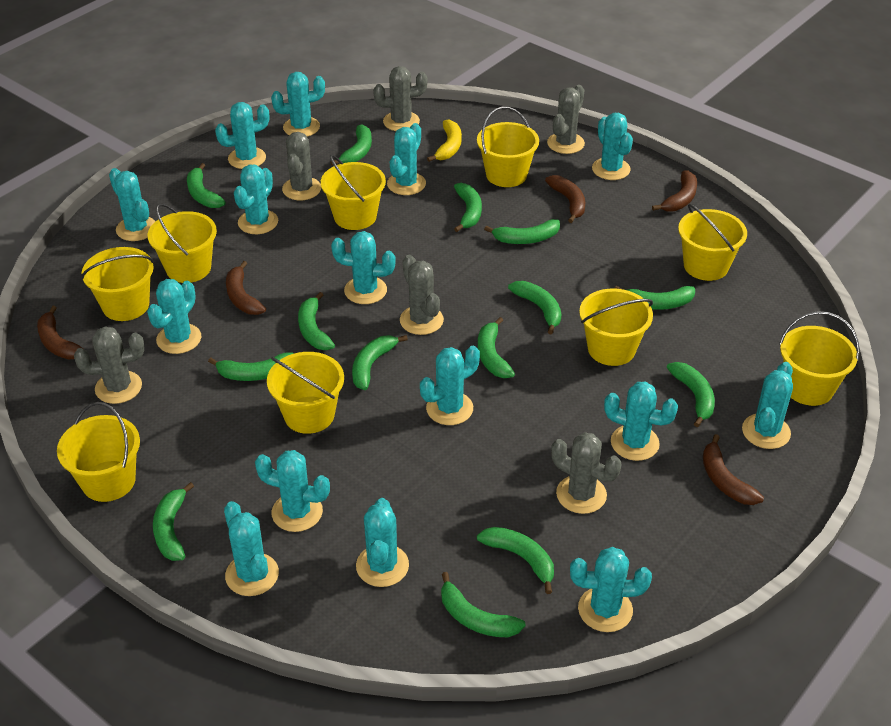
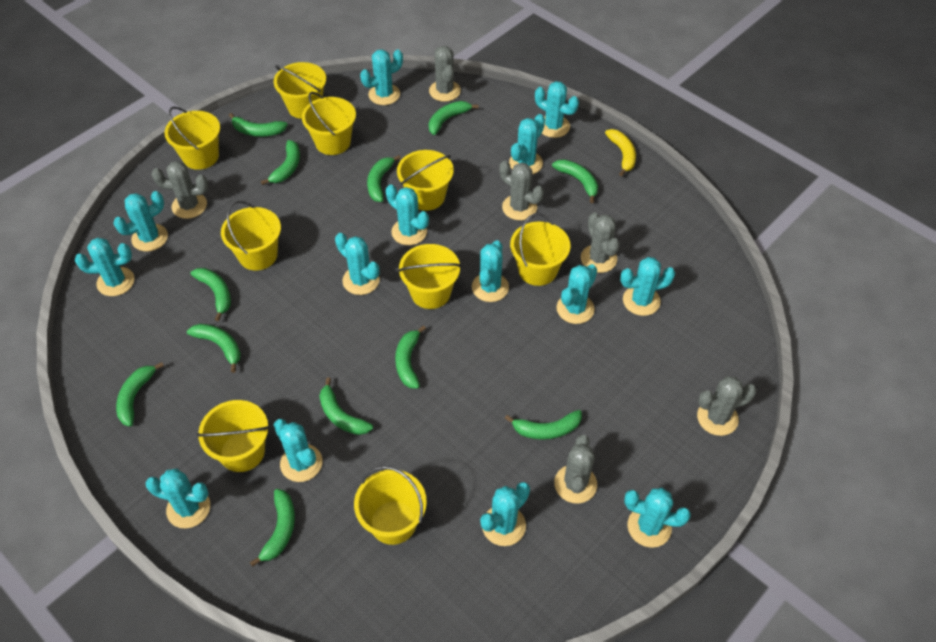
brown banana: 5 -> 0
green banana: 14 -> 12
turquoise cactus: 15 -> 14

